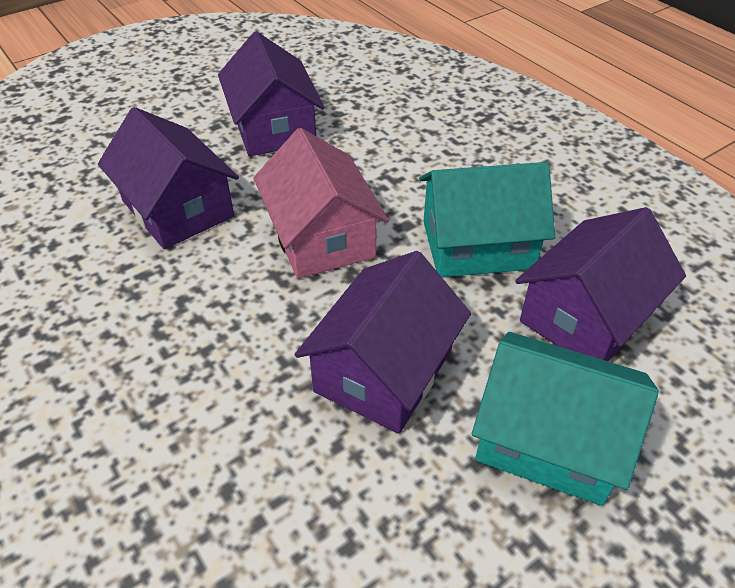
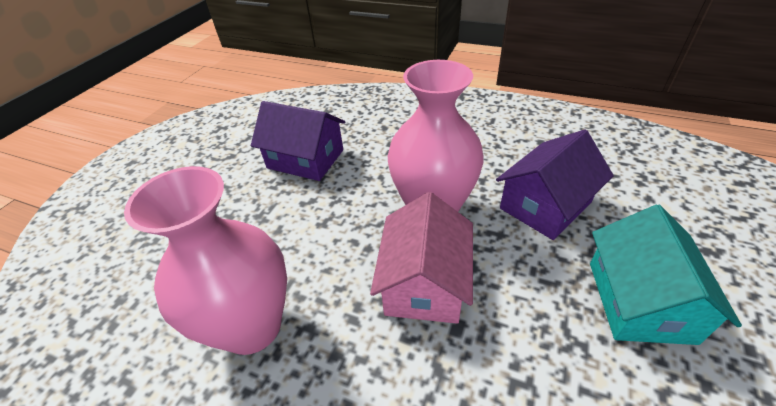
pink vase: 0 -> 2
purple house: 4 -> 2
turquoise house: 2 -> 1

